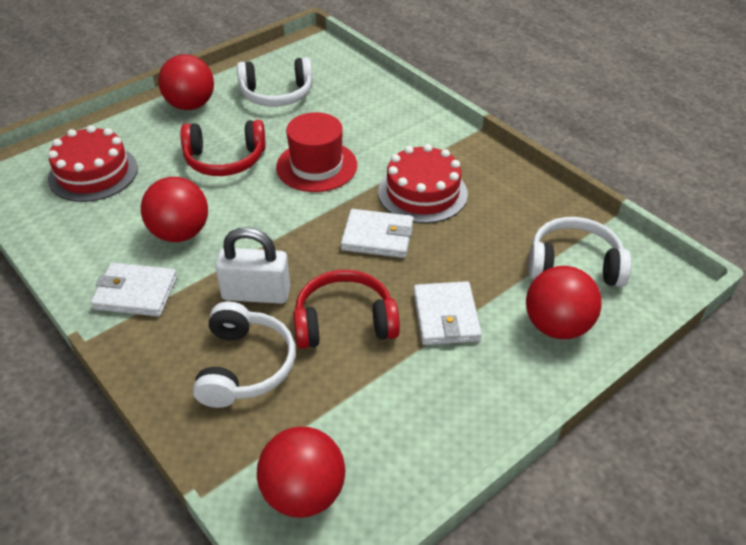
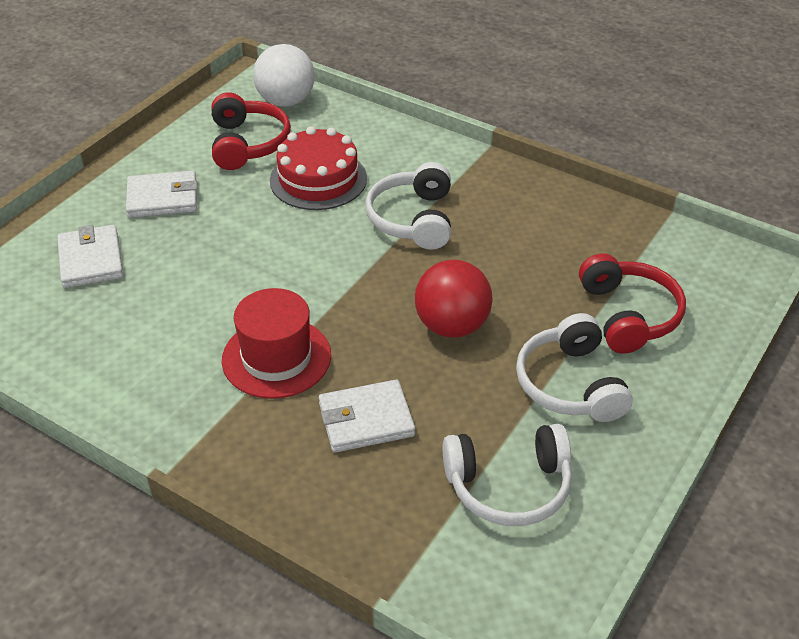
red ball: 4 -> 1
red cake: 2 -> 1
white ball: 0 -> 1
white padlock: 1 -> 0

